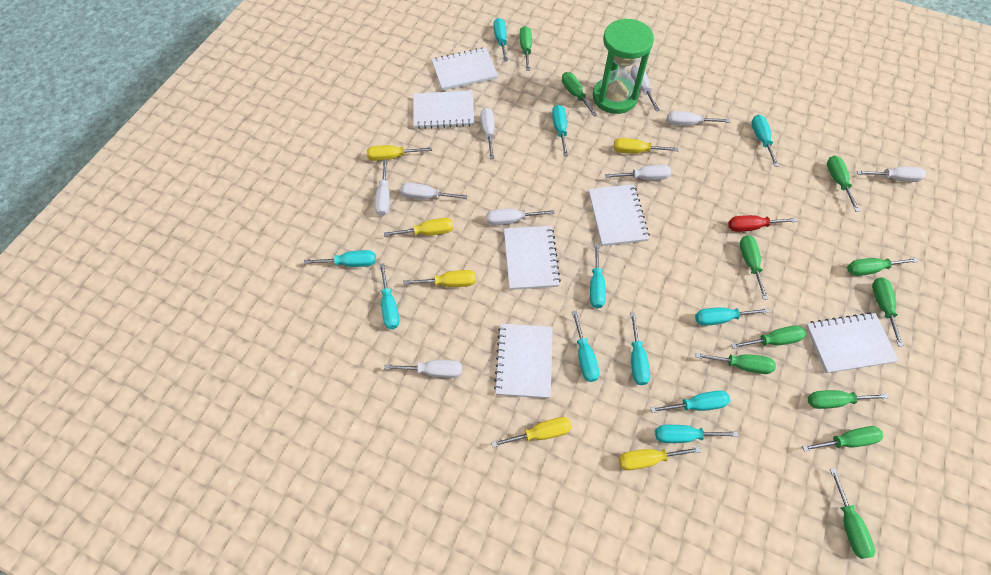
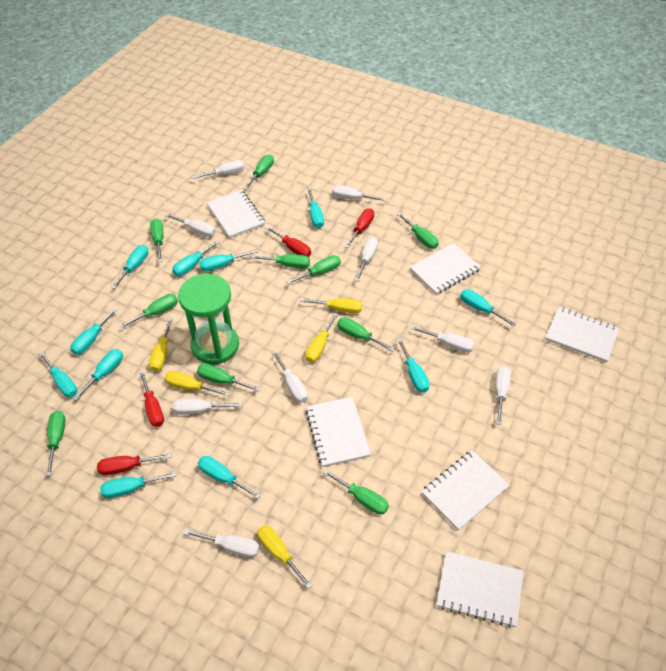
green screwdriver: 11 -> 10
red screwdriver: 1 -> 4
yellow screwdriver: 6 -> 5

